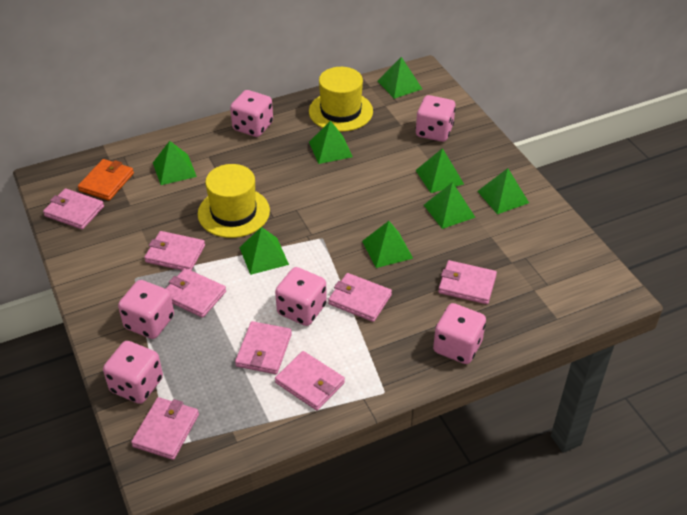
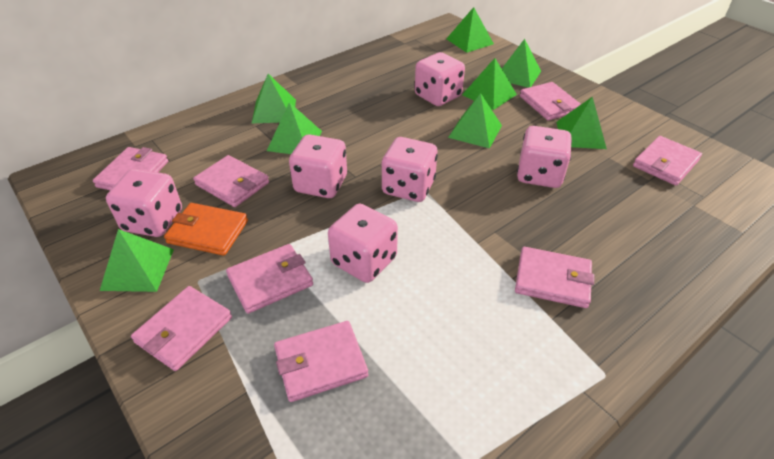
yellow hat: 2 -> 0

